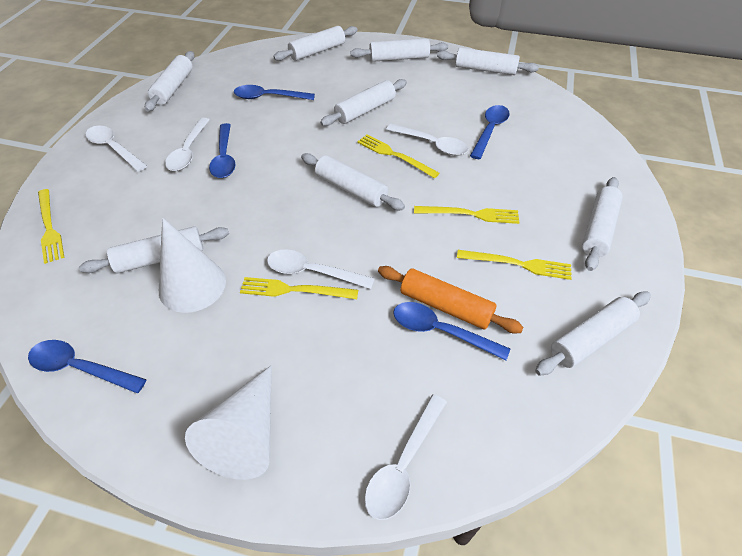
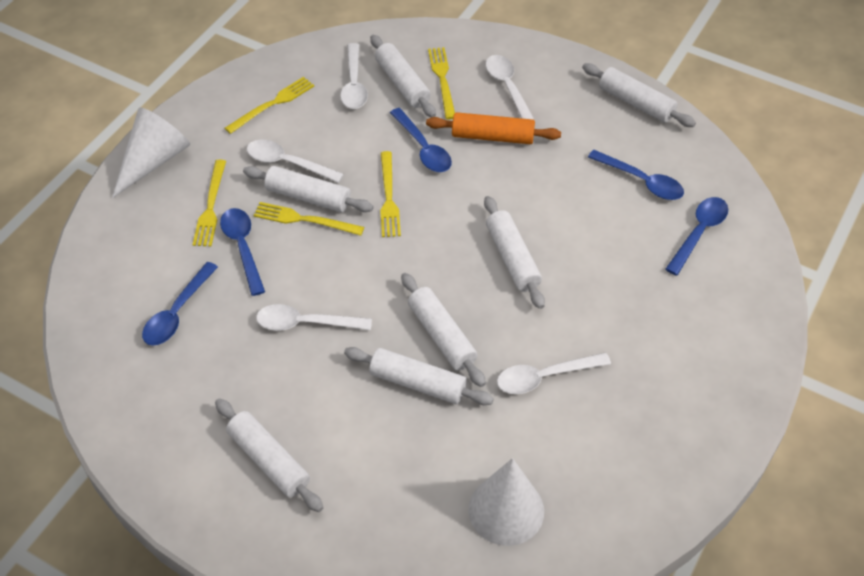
white rolling pin: 9 -> 7

